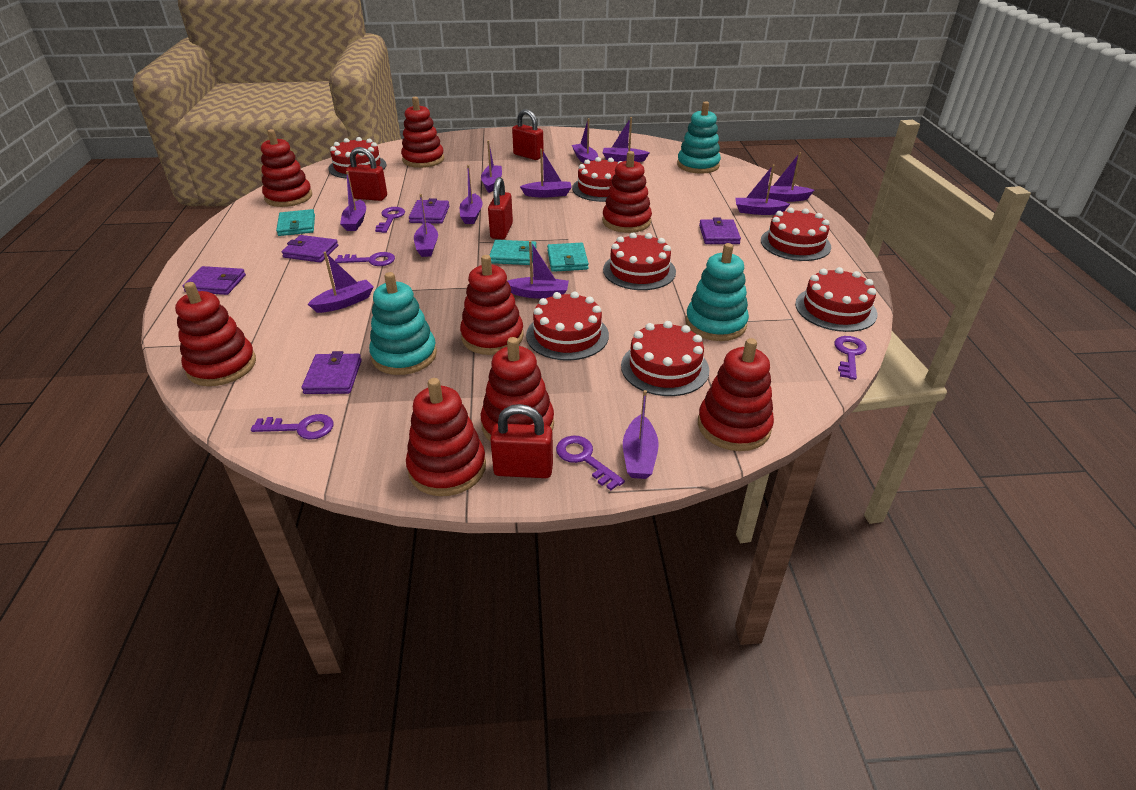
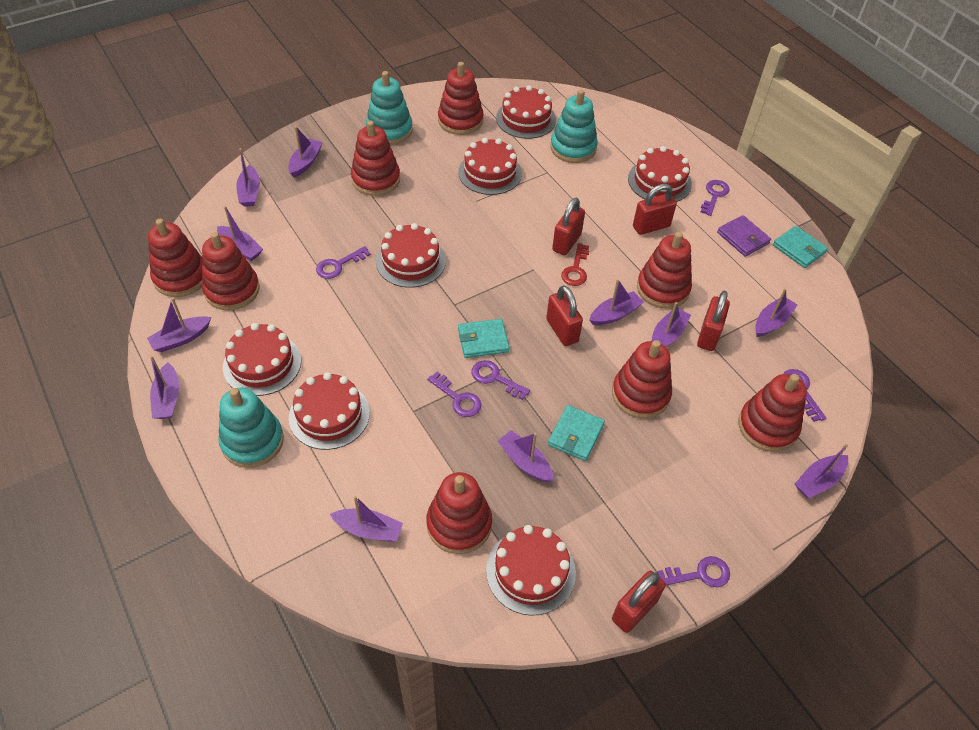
purple boat: 12 -> 11
purple key: 5 -> 6
purple wallet: 5 -> 1
red key: 0 -> 1
red padlock: 4 -> 5

